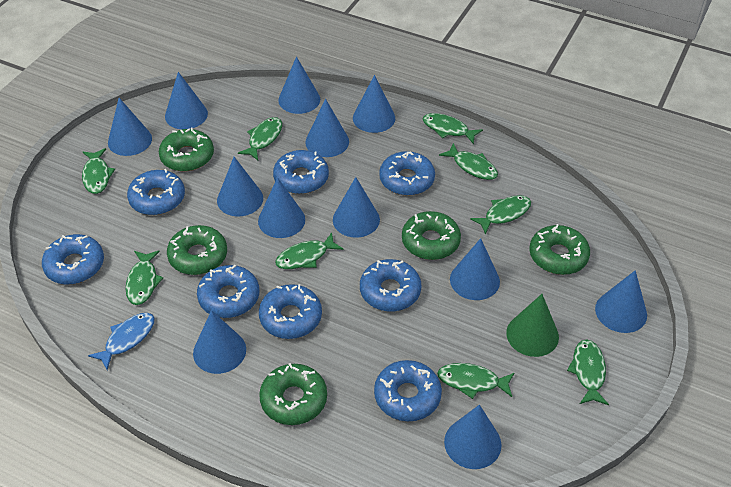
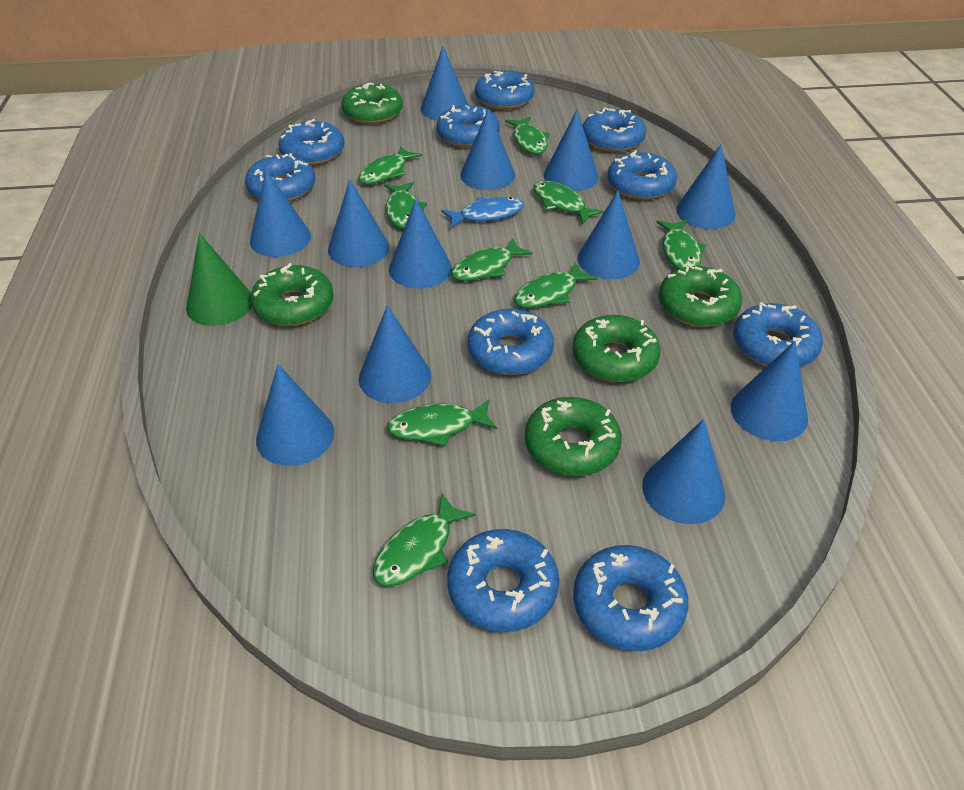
blue donut: 8 -> 10

